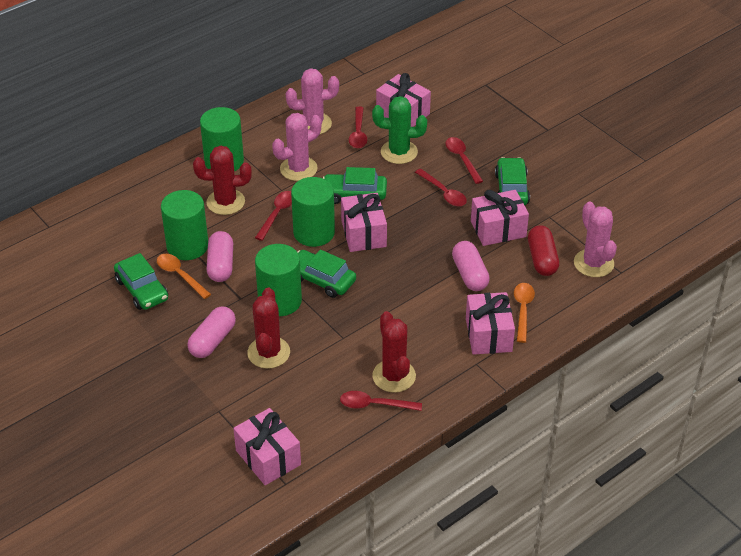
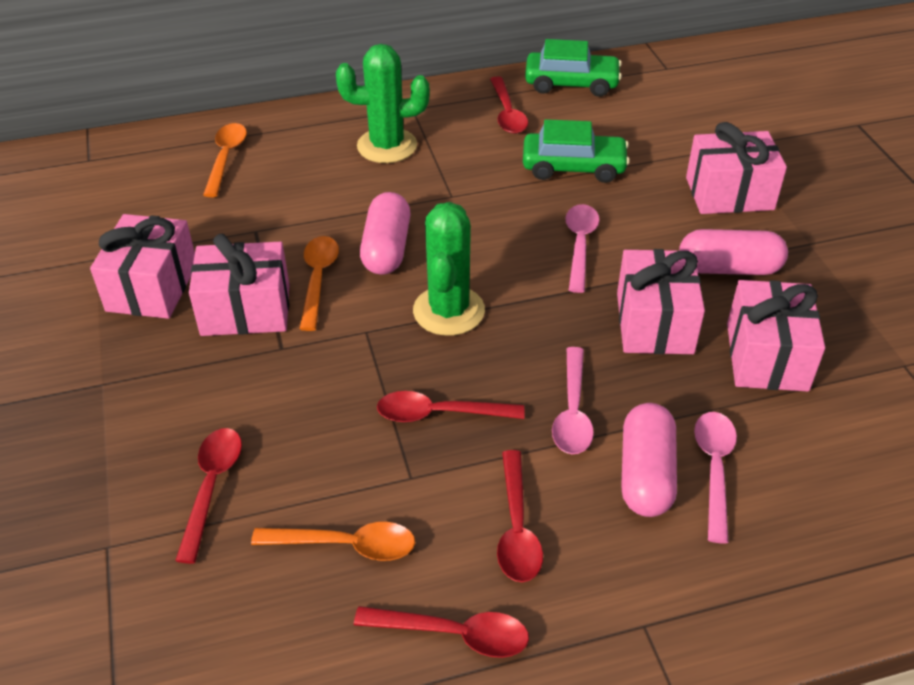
green cactus: 1 -> 2
green car: 4 -> 2
green cylinder: 4 -> 0
orange spoon: 2 -> 3
pink cactus: 3 -> 0
pink spoon: 0 -> 3
red cactus: 3 -> 0
red capsule: 1 -> 0

